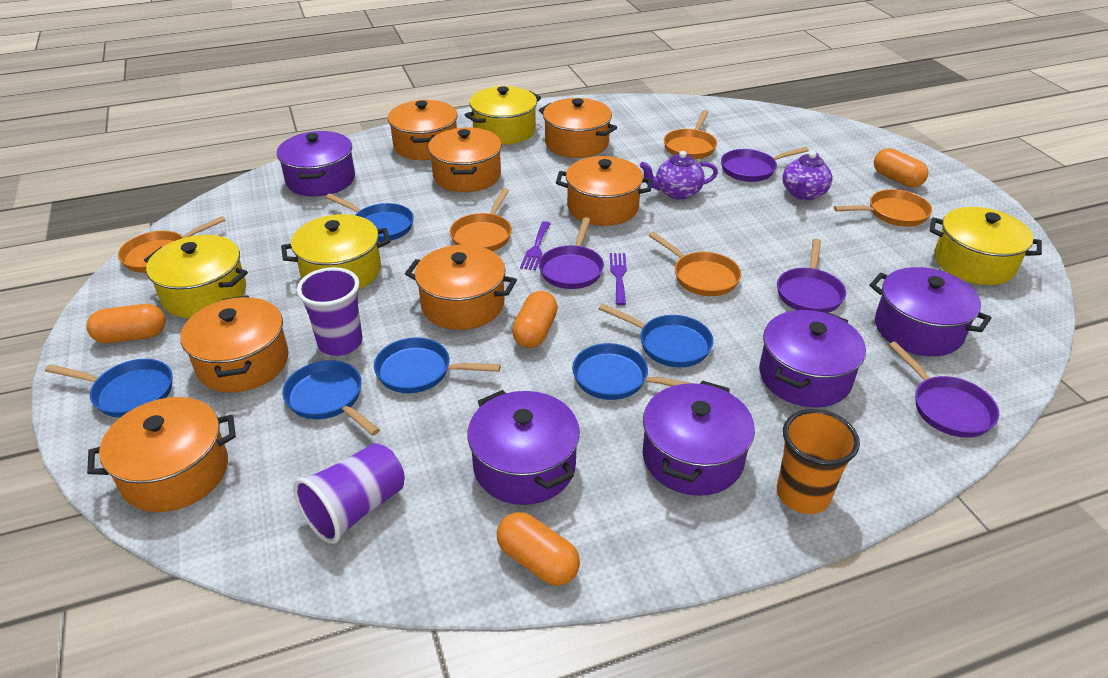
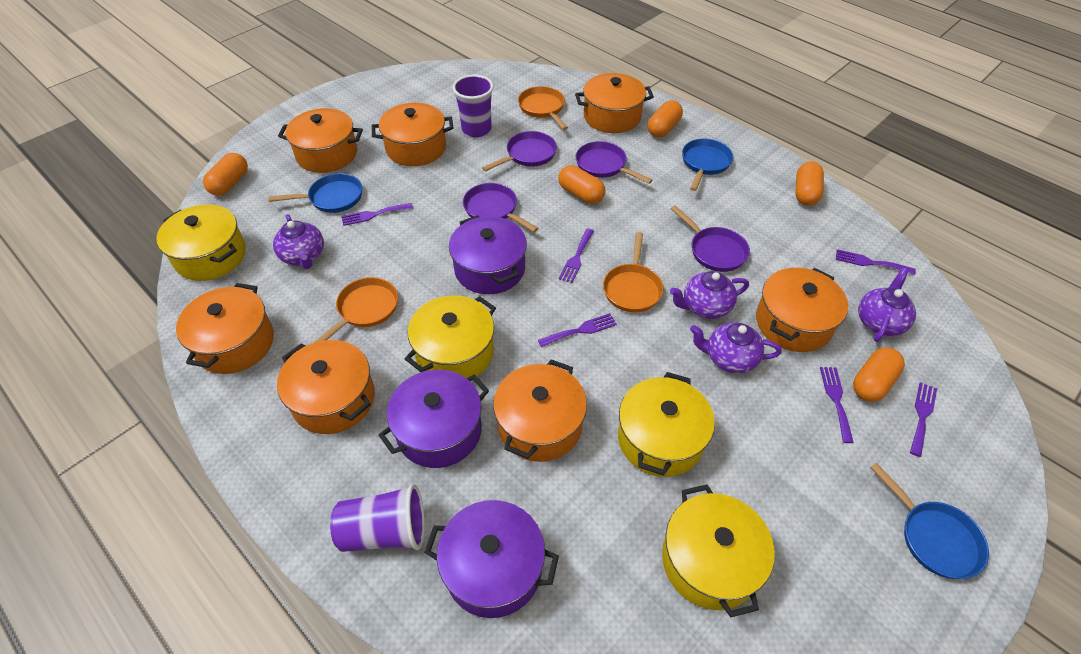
blue pan: 6 -> 3
orange capsule: 4 -> 5
orange cup: 1 -> 0
orange pan: 5 -> 3
purple fork: 2 -> 6
purple pot: 5 -> 3
purple teapot: 2 -> 4

